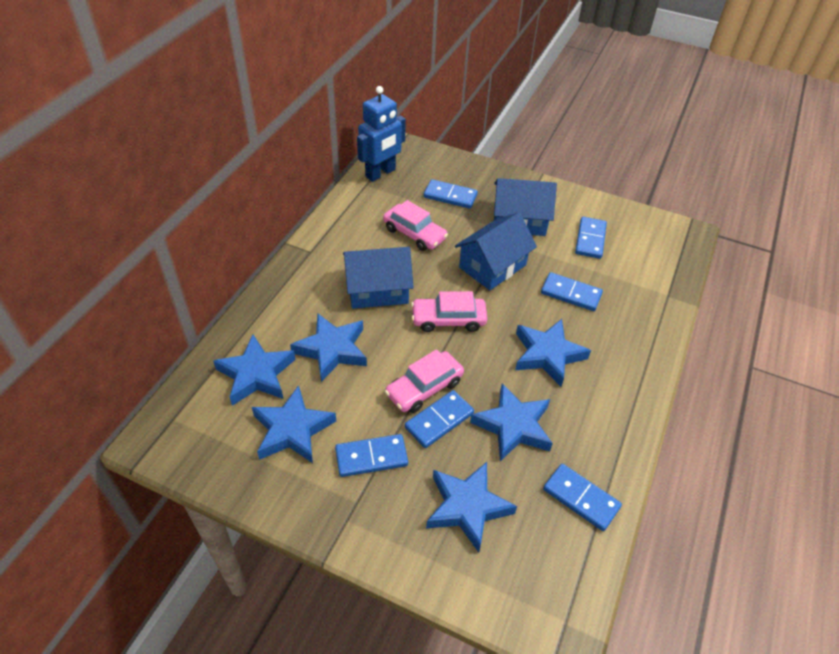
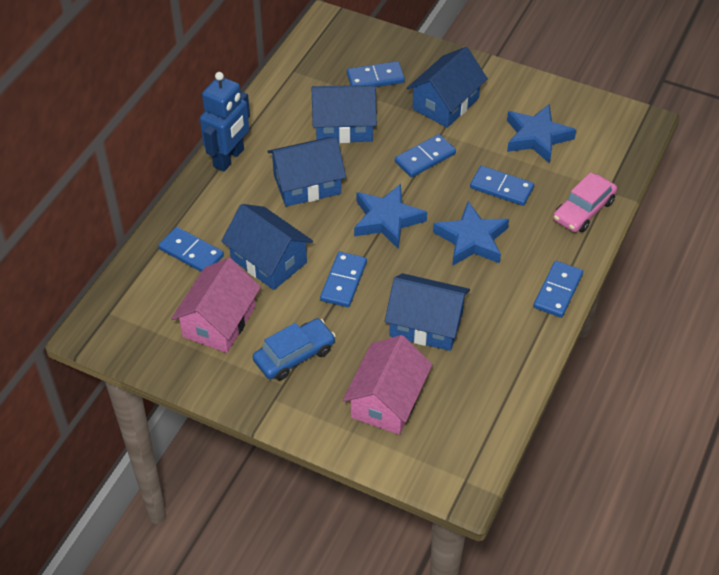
blue car: 0 -> 1
blue house: 3 -> 5
blue star: 6 -> 3
pink car: 3 -> 1
pink house: 0 -> 2

